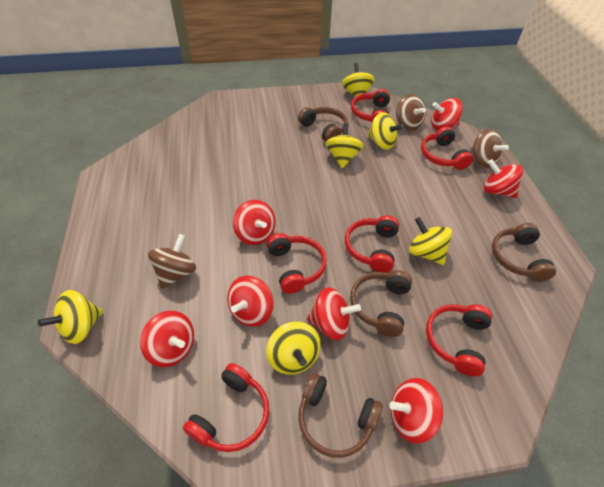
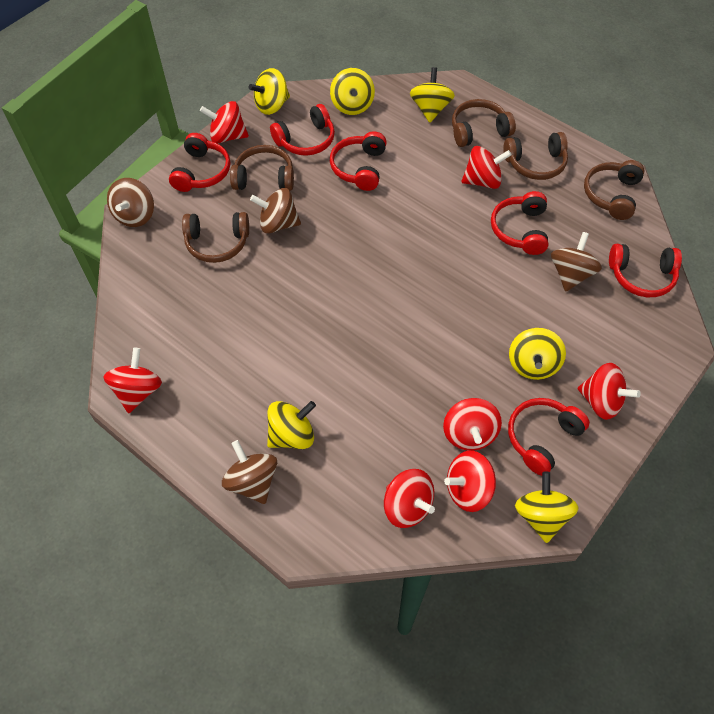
brown headphones: 4 -> 5
brown spinning top: 3 -> 4

